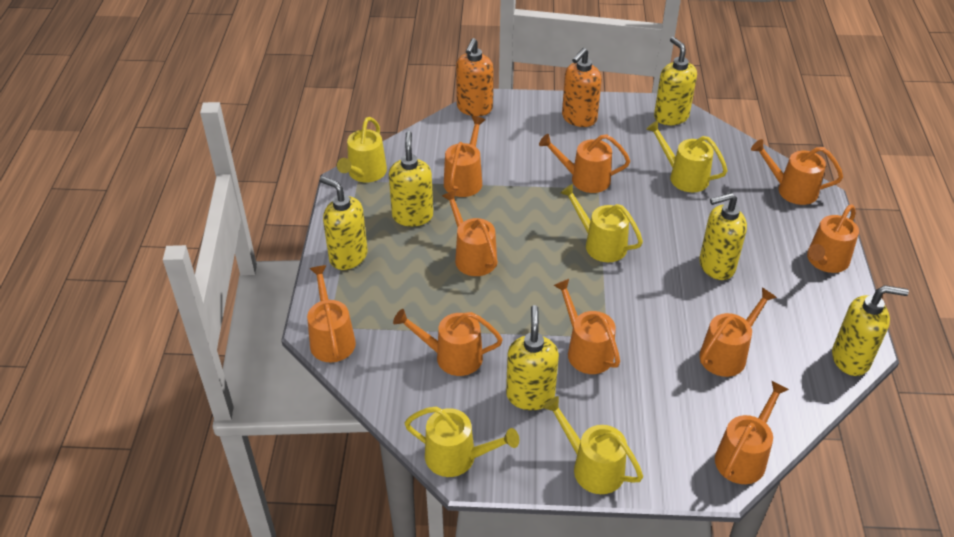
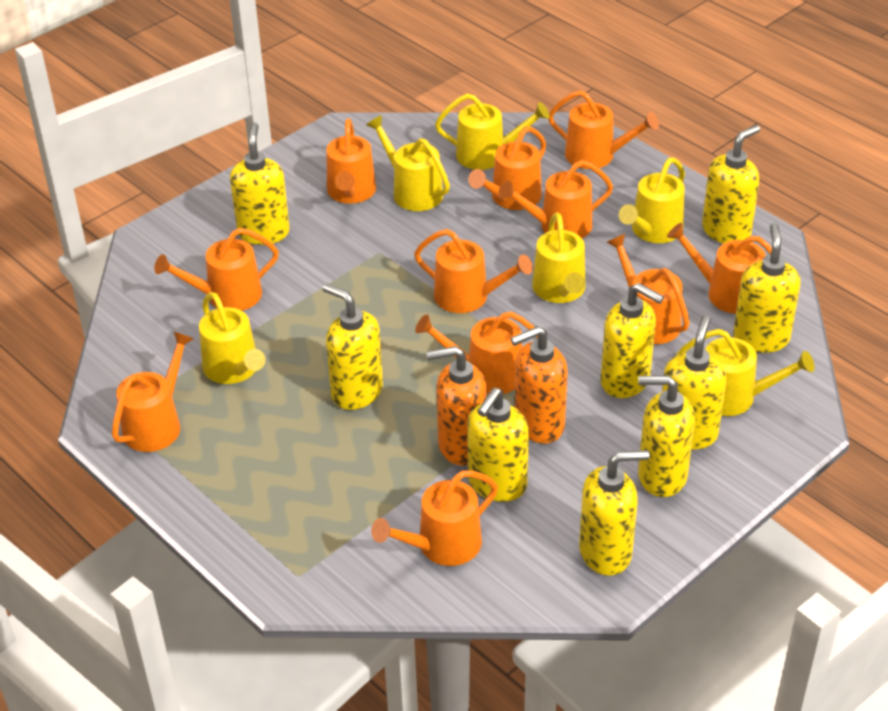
orange watering can: 10 -> 11
yellow soap dispenser: 6 -> 9
yellow watering can: 5 -> 6

